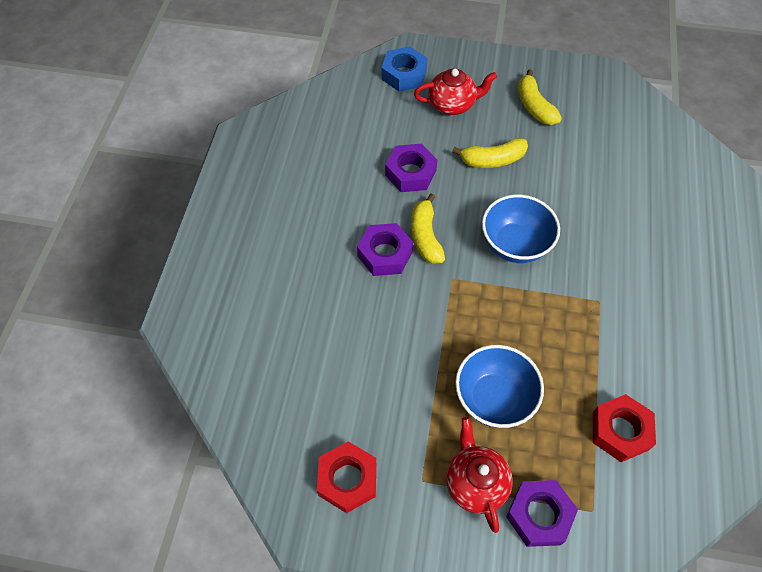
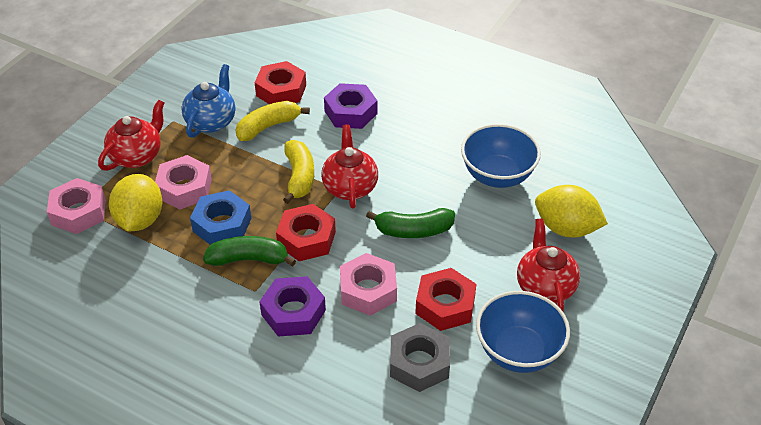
blue teapot: 0 -> 1
green banana: 0 -> 2
grey nut: 0 -> 1
pink nut: 0 -> 3
purple nut: 3 -> 2
red nut: 2 -> 3
red teapot: 2 -> 3
yellow banana: 3 -> 2
yellow lemon: 0 -> 2

